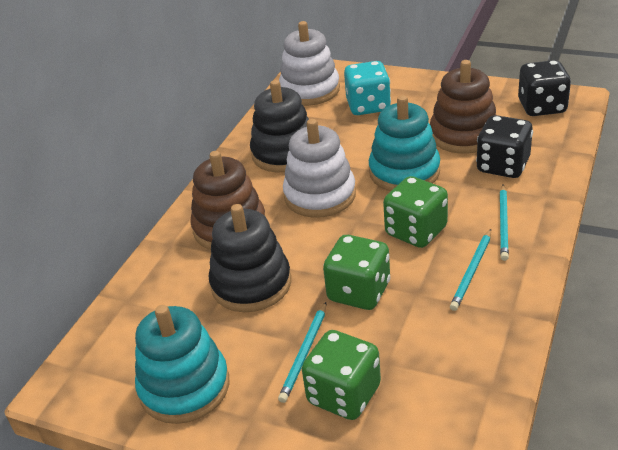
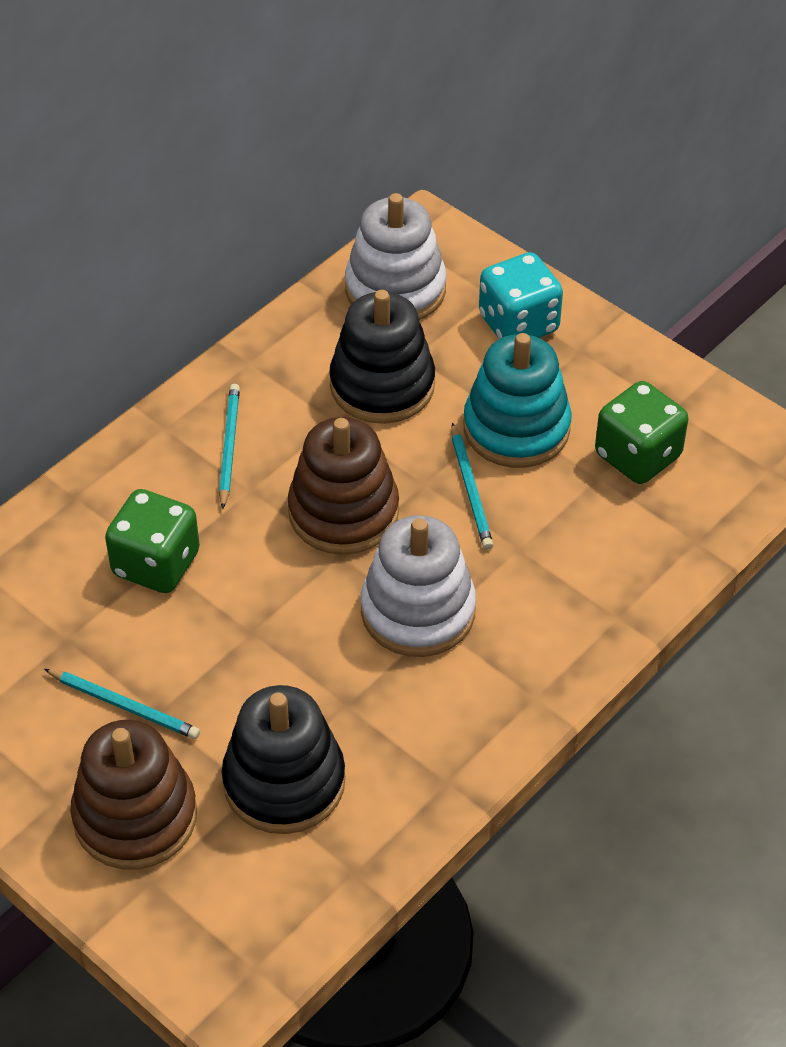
black dice: 2 -> 0
green dice: 3 -> 2
turquoise stacking toy: 2 -> 1

